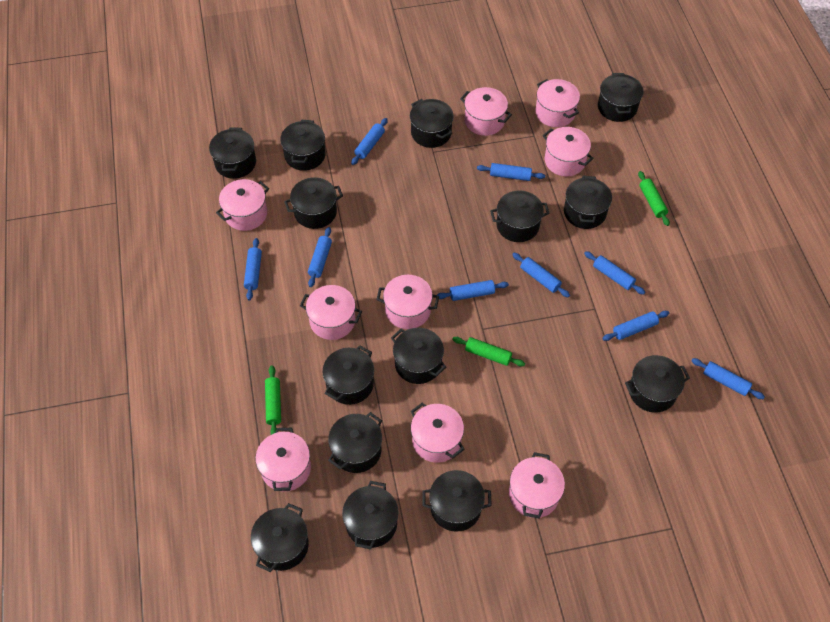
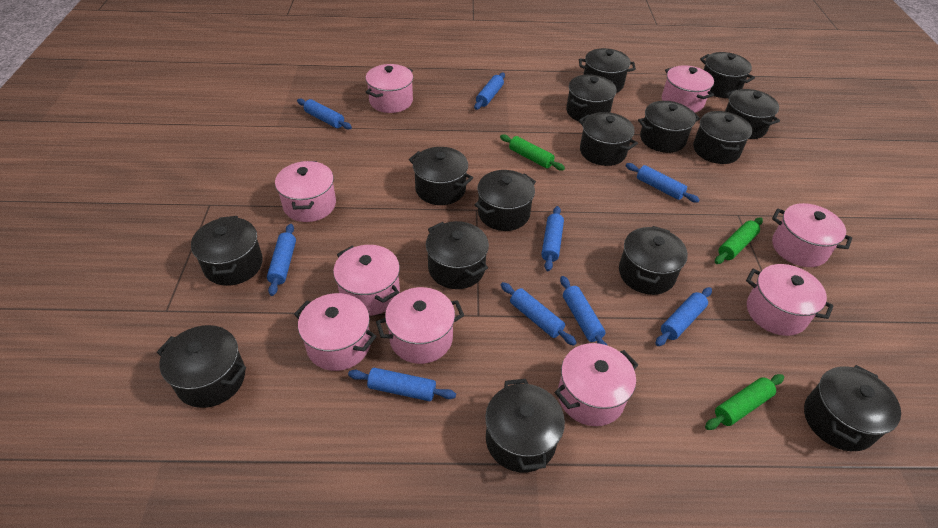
black pot: 14 -> 15

